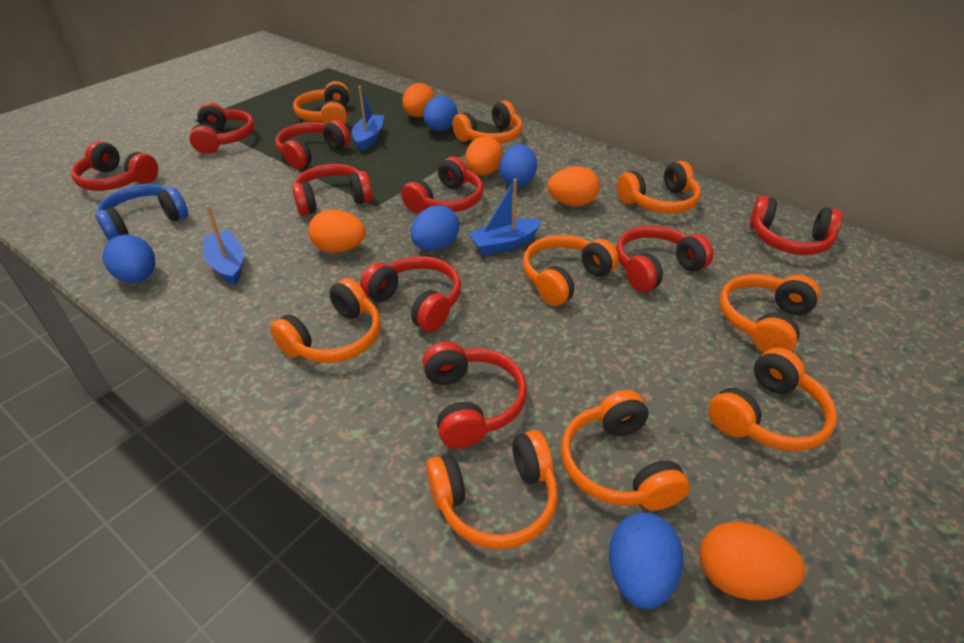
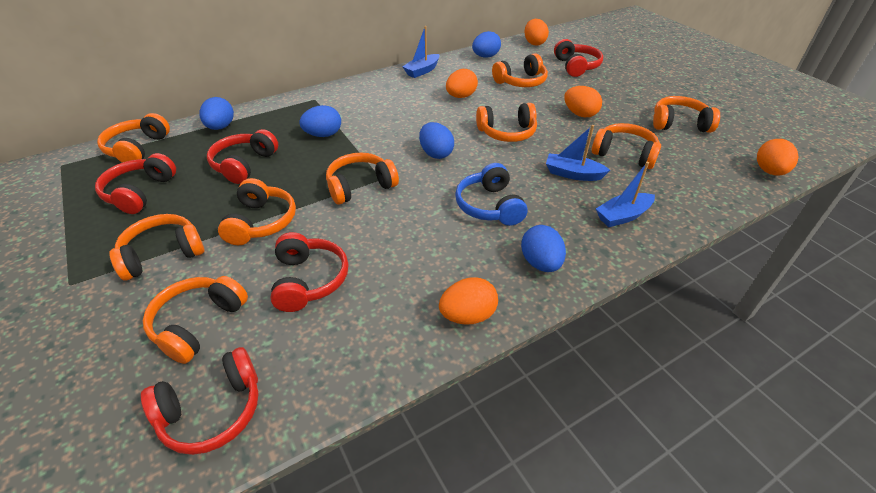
red headphones: 9 -> 5

